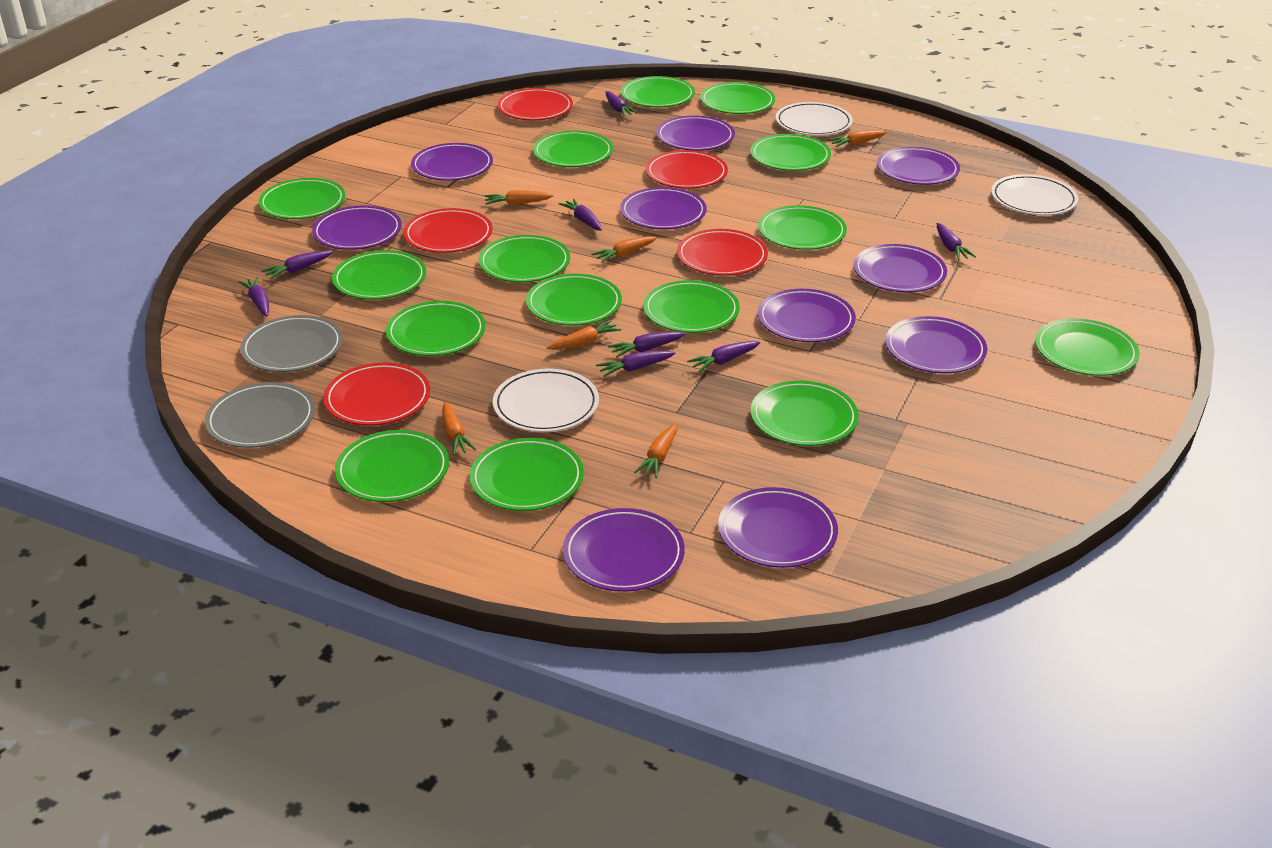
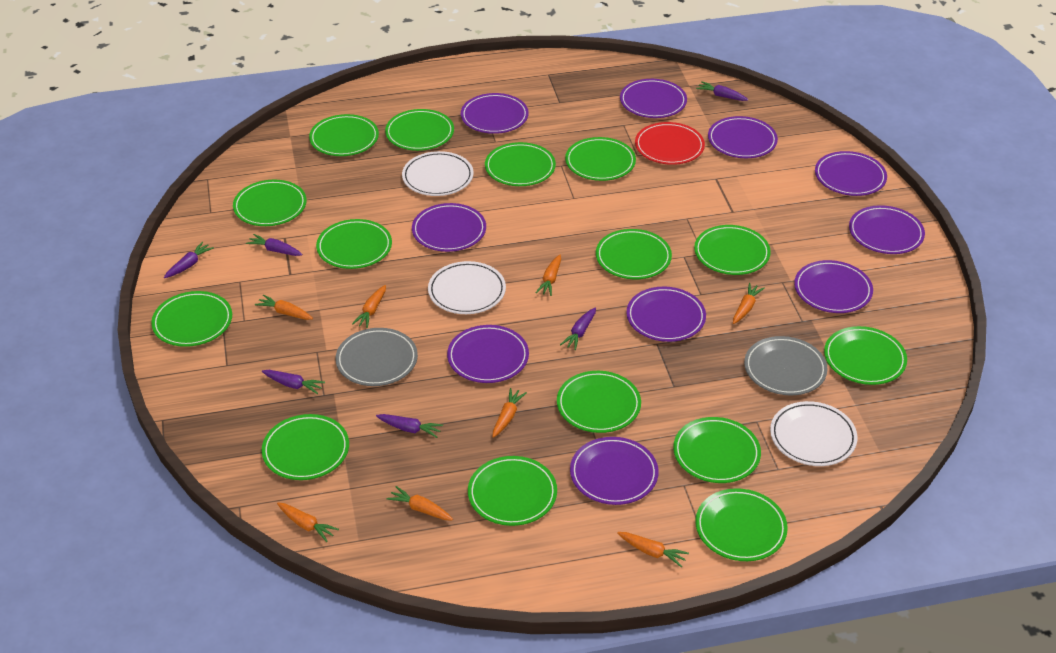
orange carrot: 6 -> 8
purple carrot: 8 -> 6
red plate: 5 -> 1

